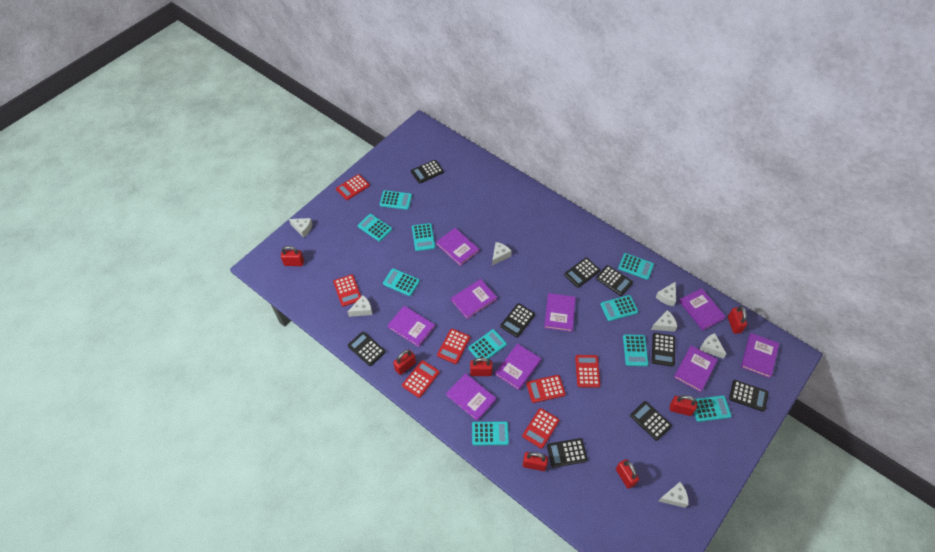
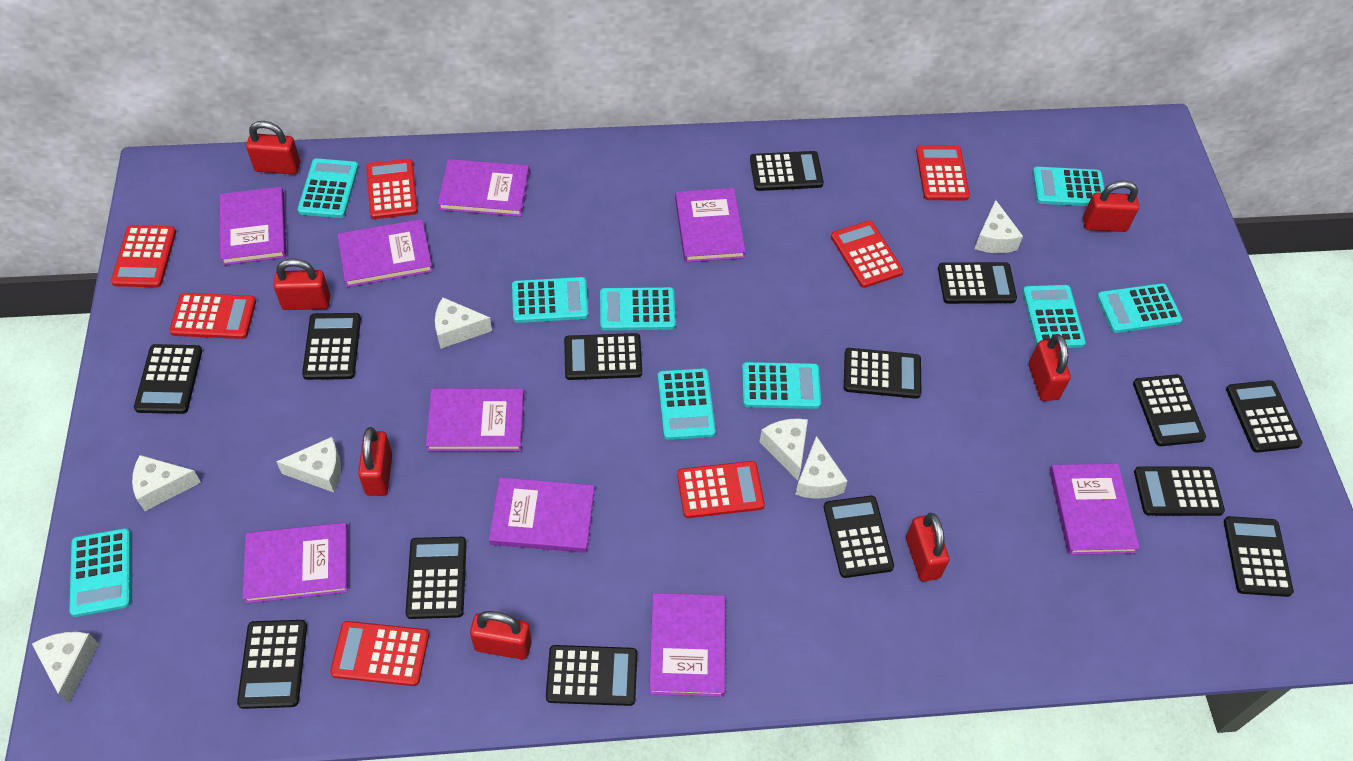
black calculator: 9 -> 14
turquoise calculator: 10 -> 9

